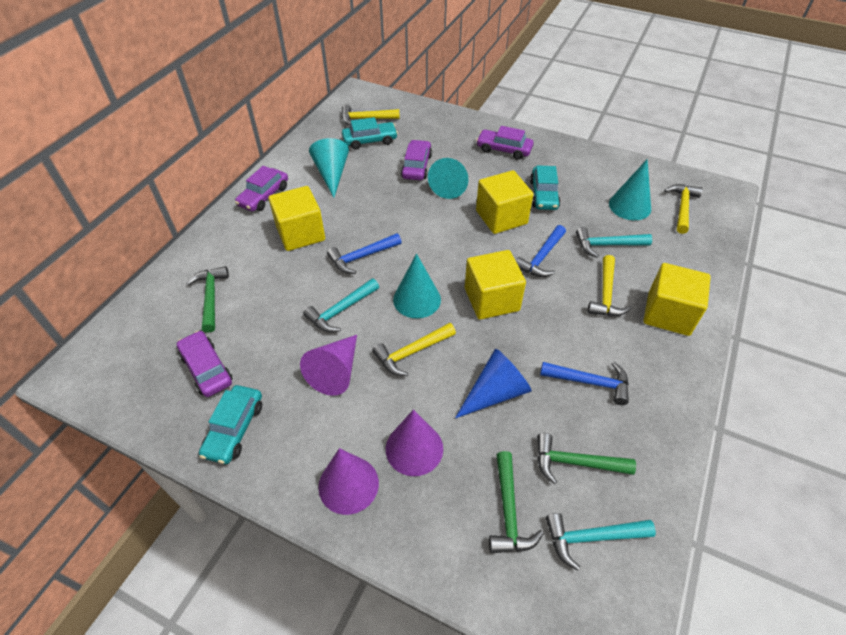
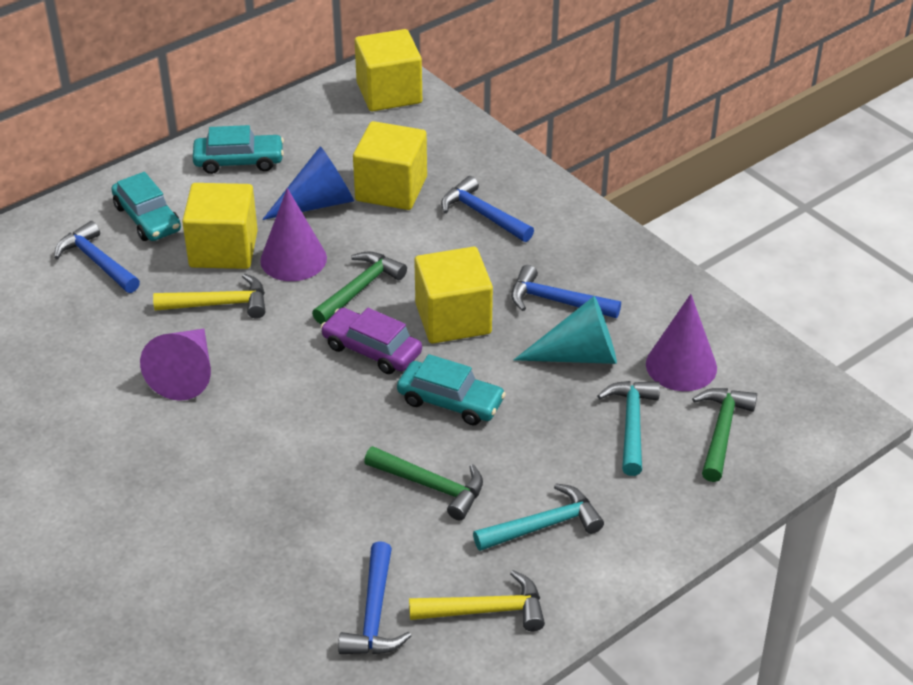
blue hammer: 3 -> 4
purple car: 4 -> 1
turquoise cone: 4 -> 1
turquoise hammer: 3 -> 2
yellow hammer: 4 -> 2

